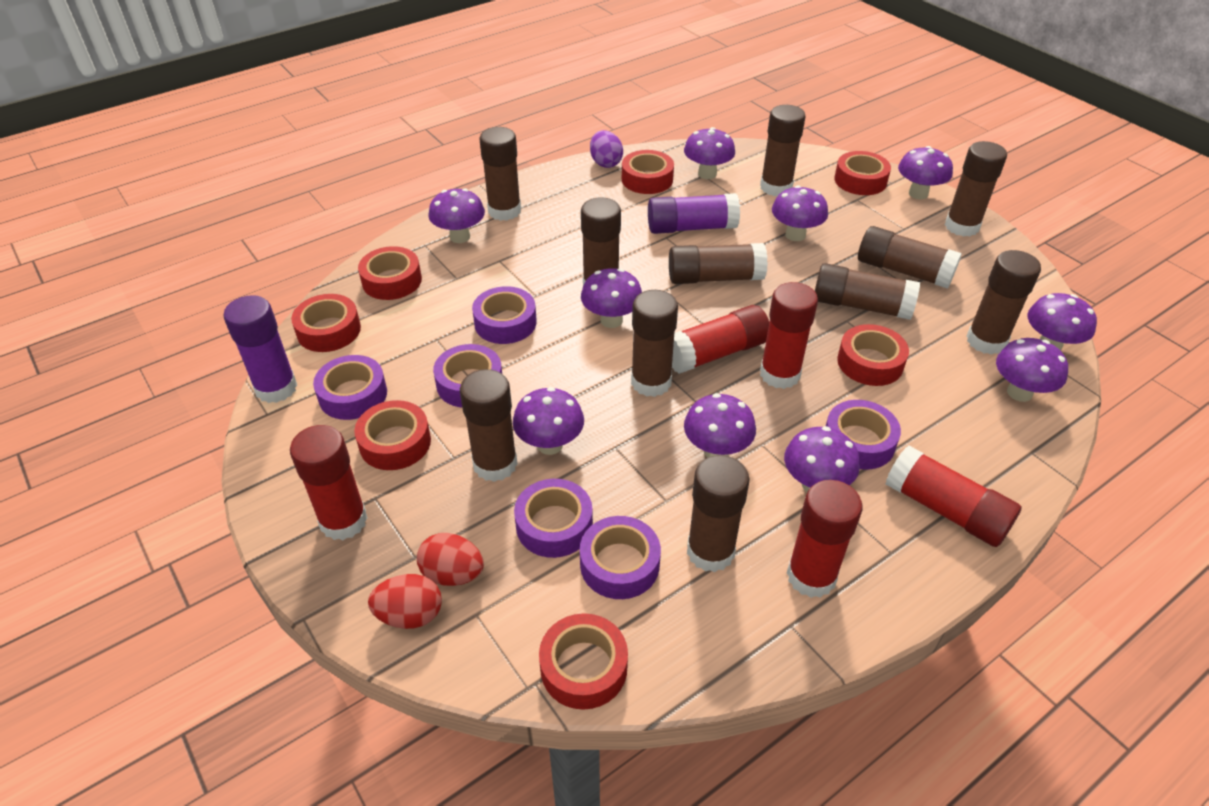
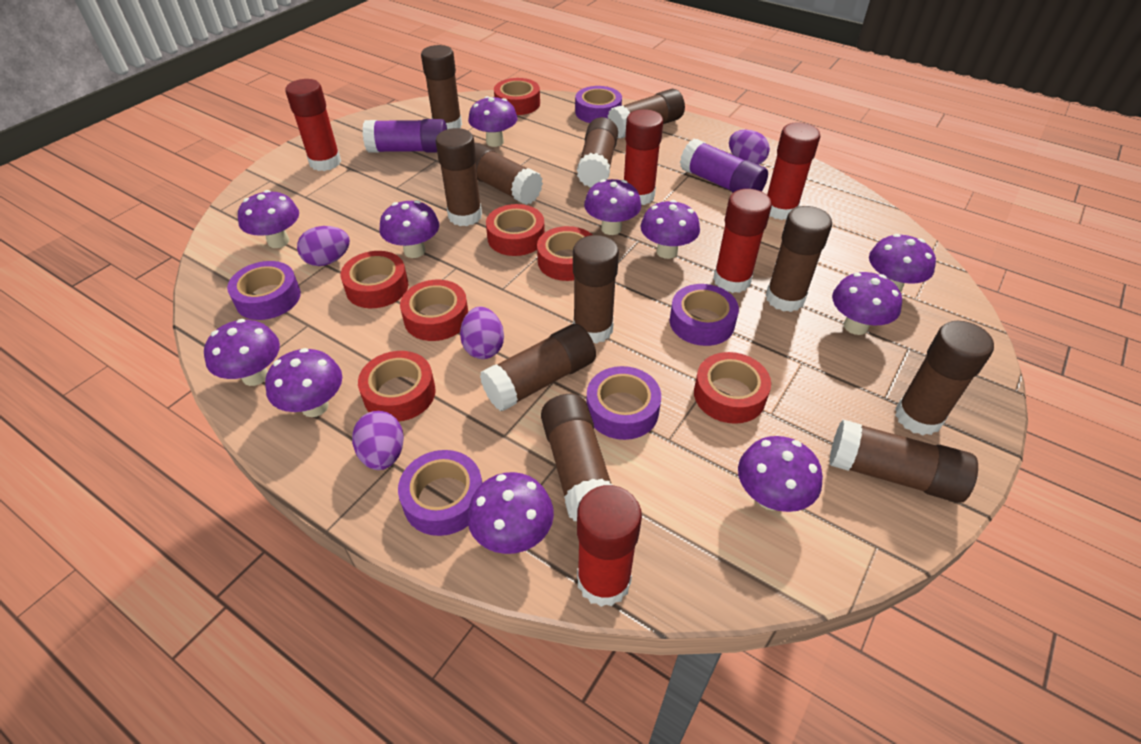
purple egg: 1 -> 4
purple mushroom: 10 -> 11
purple tape: 6 -> 5
red egg: 2 -> 0

